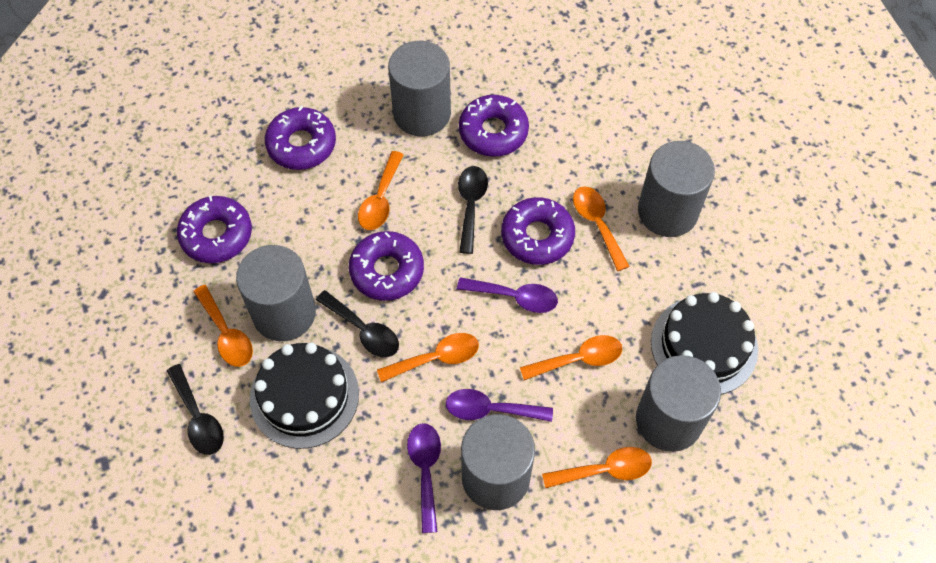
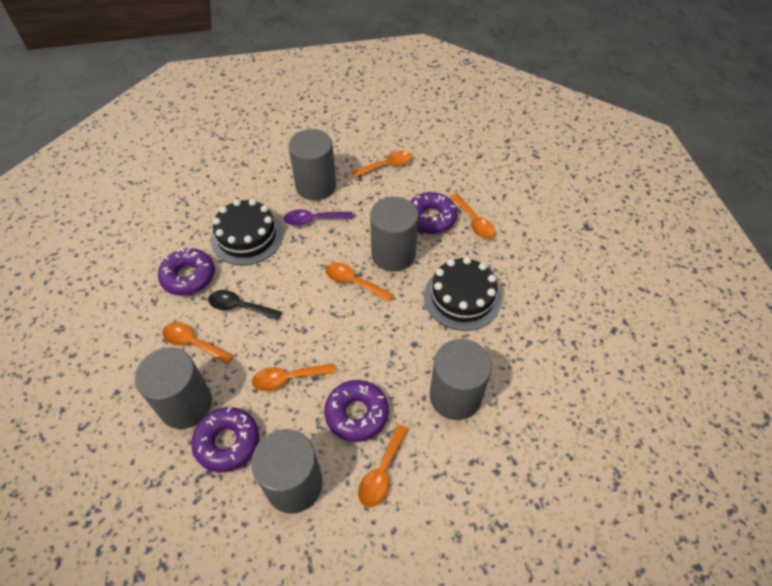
black spoon: 3 -> 1
purple donut: 5 -> 4
purple spoon: 3 -> 1

